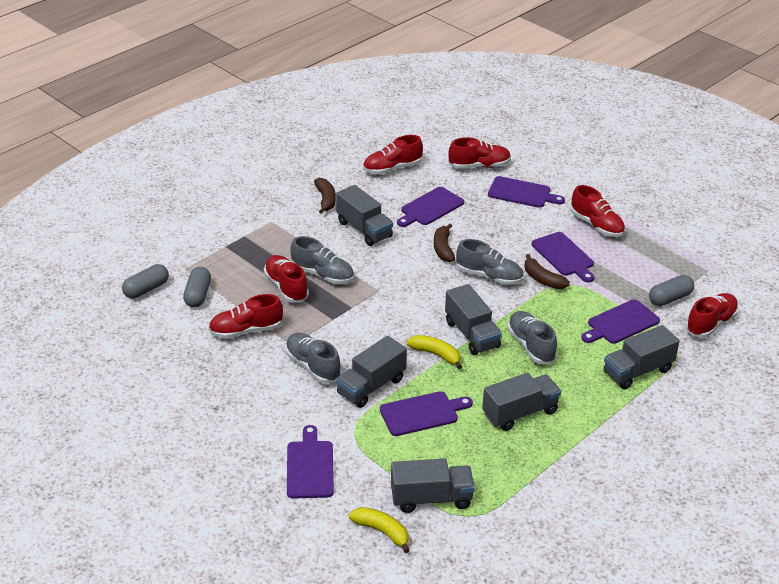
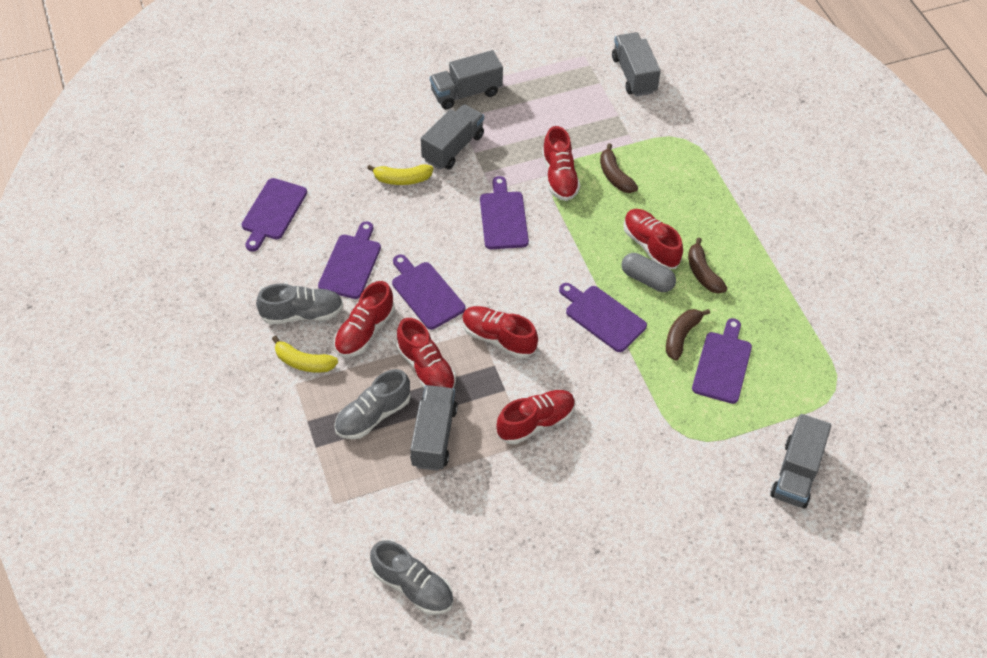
grey capsule: 3 -> 1
grey shoe: 4 -> 3
grey truck: 6 -> 5

